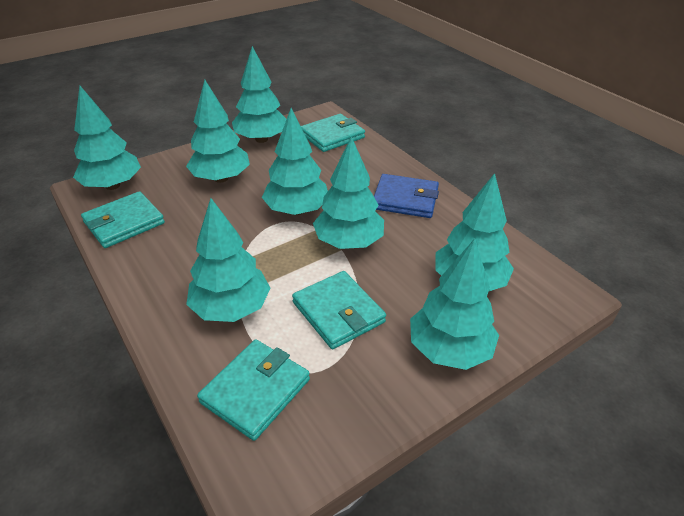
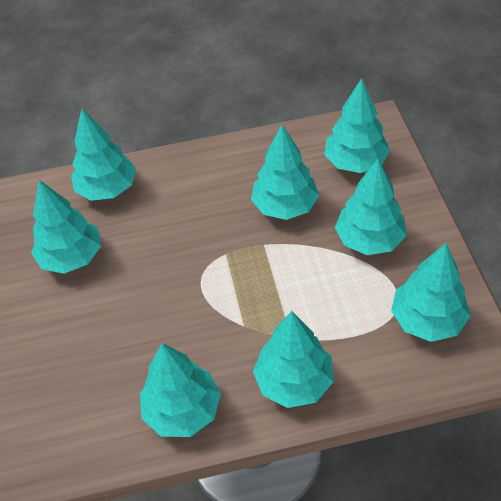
blue wallet: 1 -> 0
turquoise wallet: 4 -> 0

